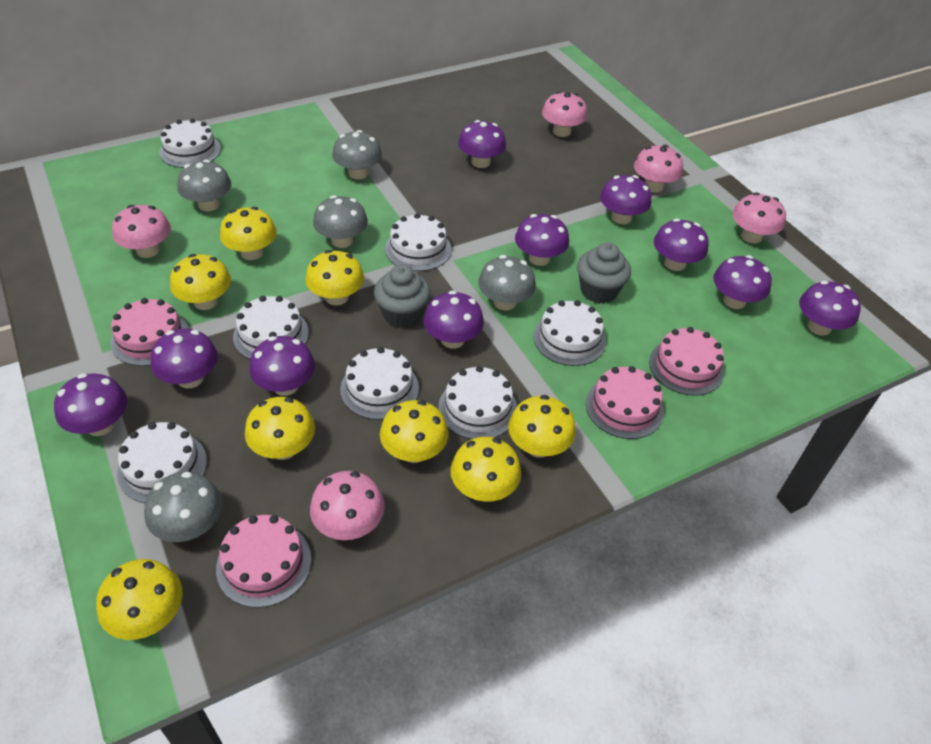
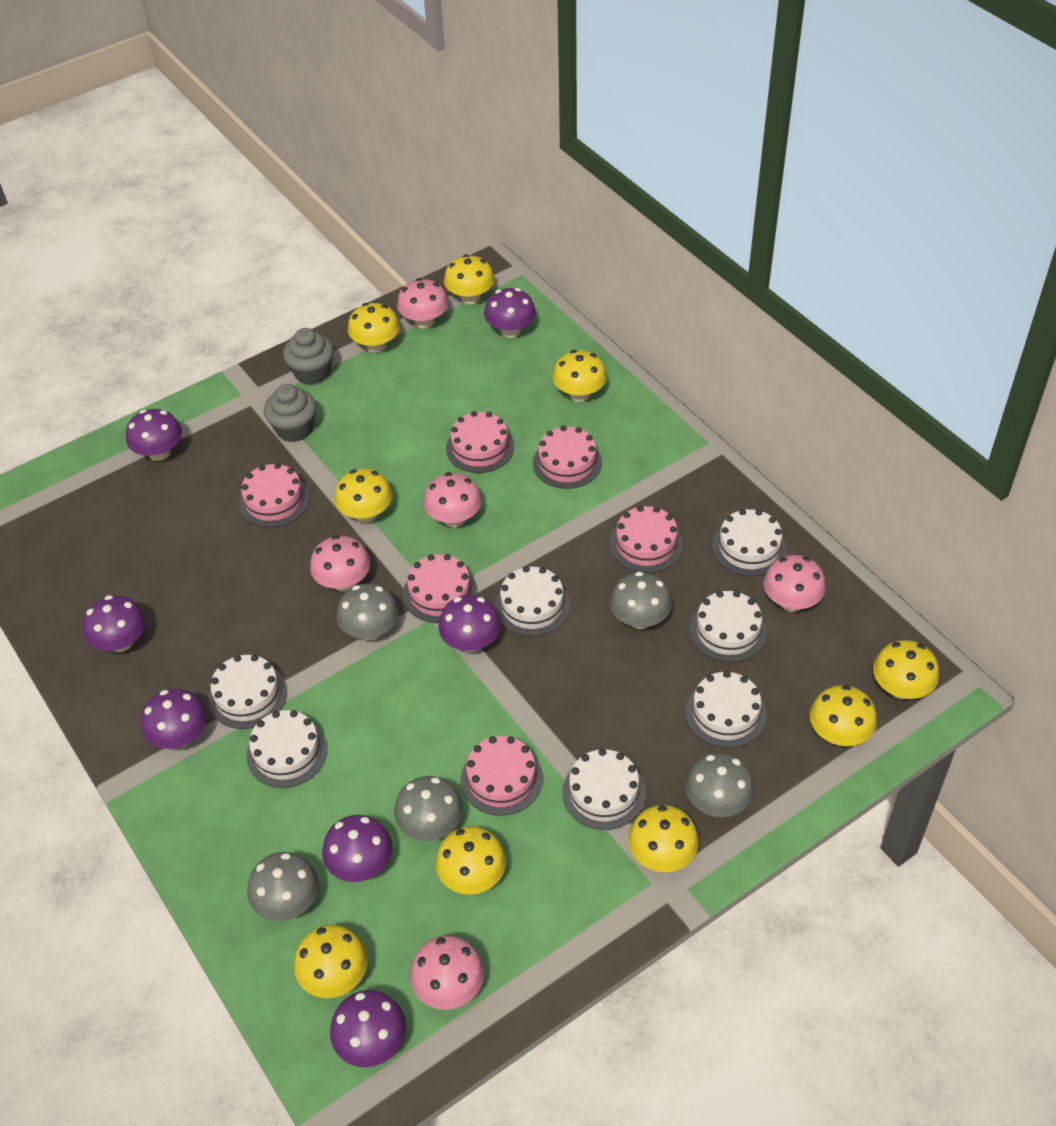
pink cake: 4 -> 6
purple mushroom: 10 -> 7
yellow mushroom: 8 -> 9

